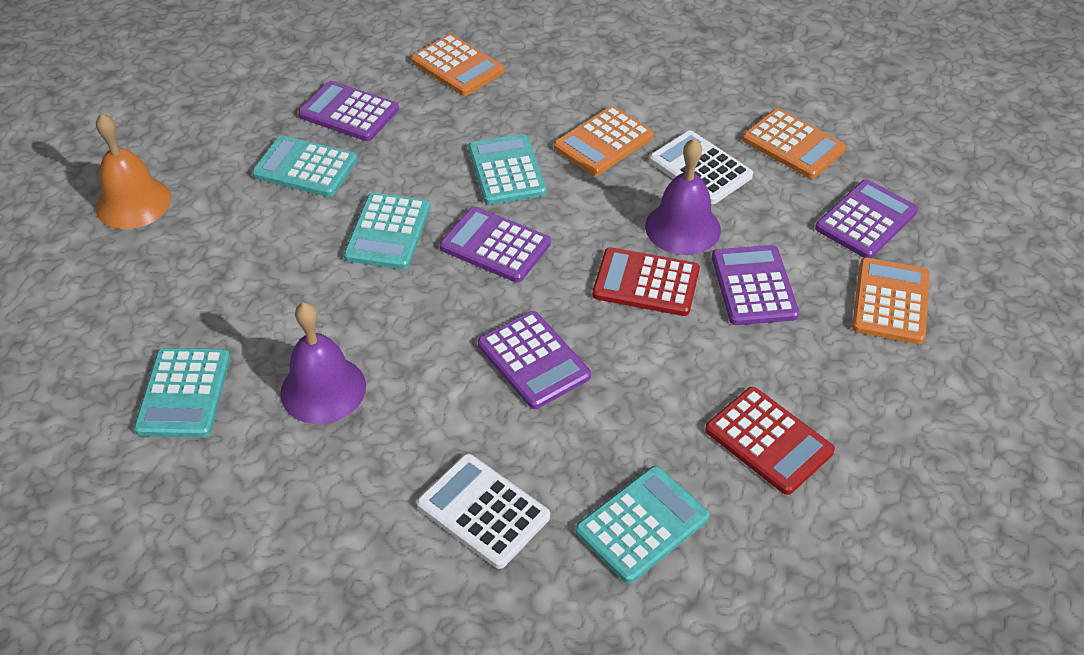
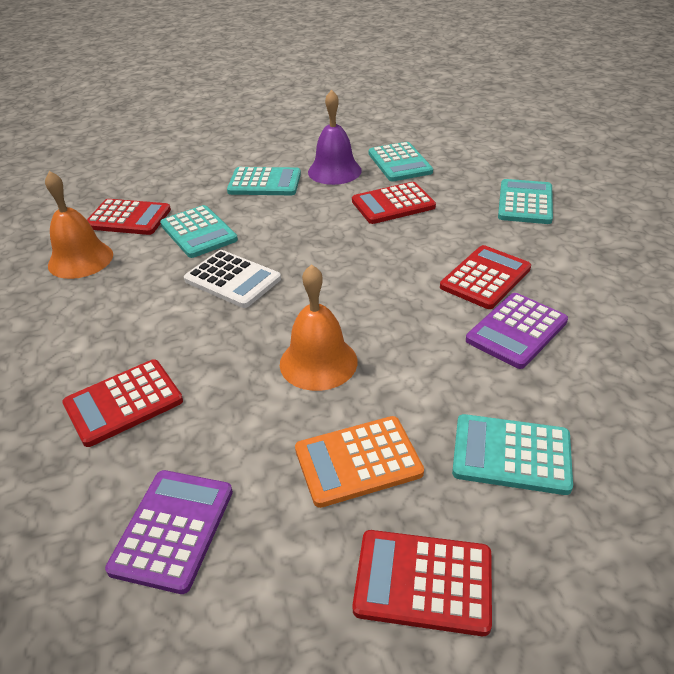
orange bell: 1 -> 2
orange calculator: 4 -> 1
purple bell: 2 -> 1
purple calculator: 5 -> 2
red calculator: 2 -> 5
white calculator: 2 -> 1

